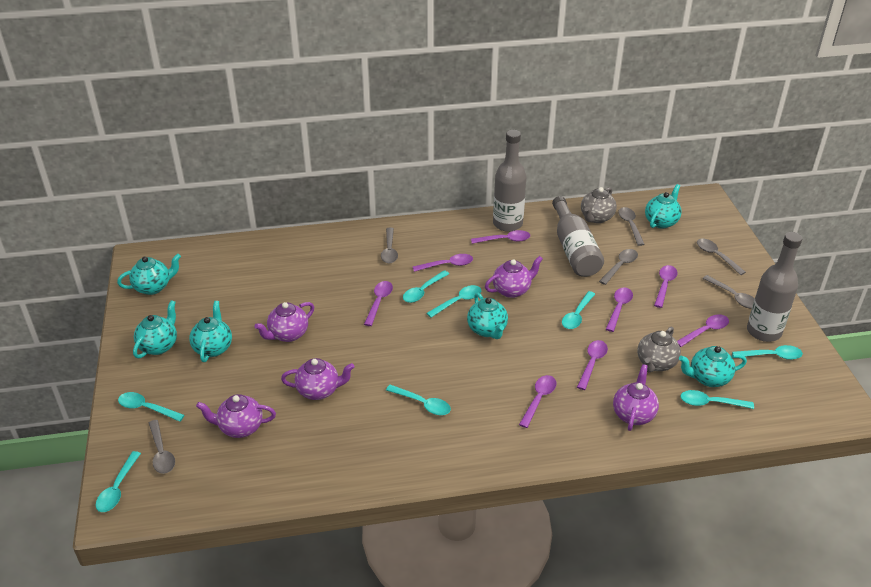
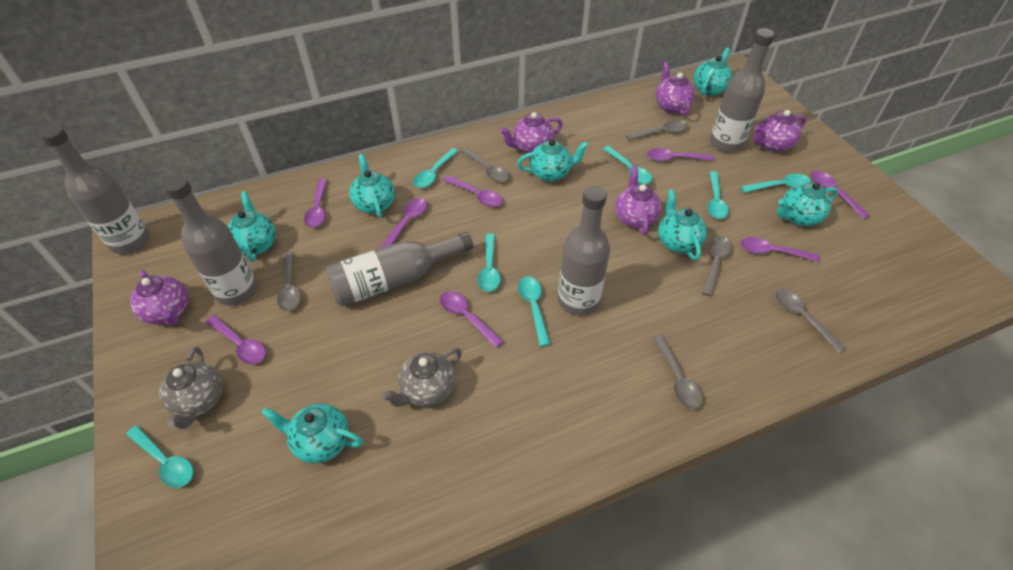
grey bottle: 3 -> 5
turquoise spoon: 8 -> 7
turquoise teapot: 6 -> 7

